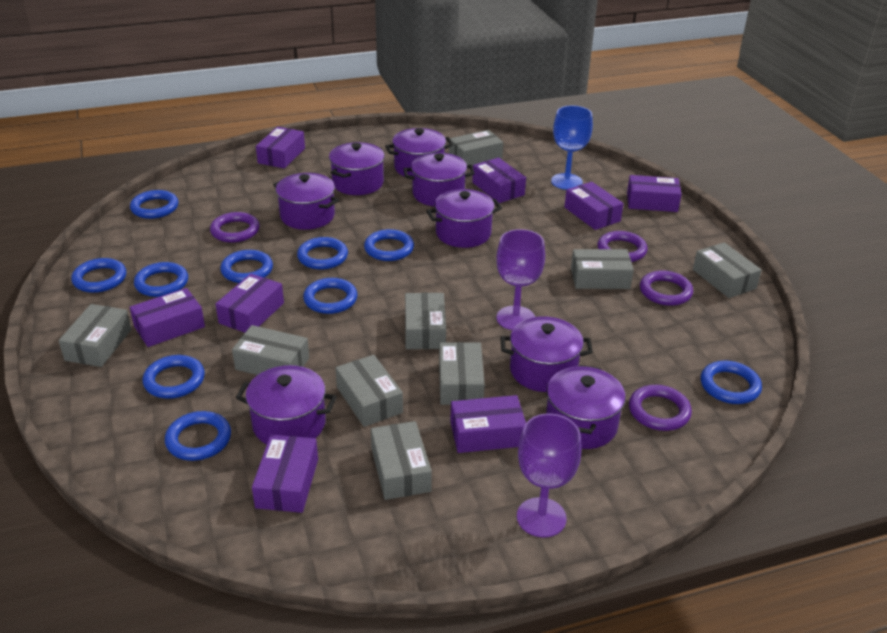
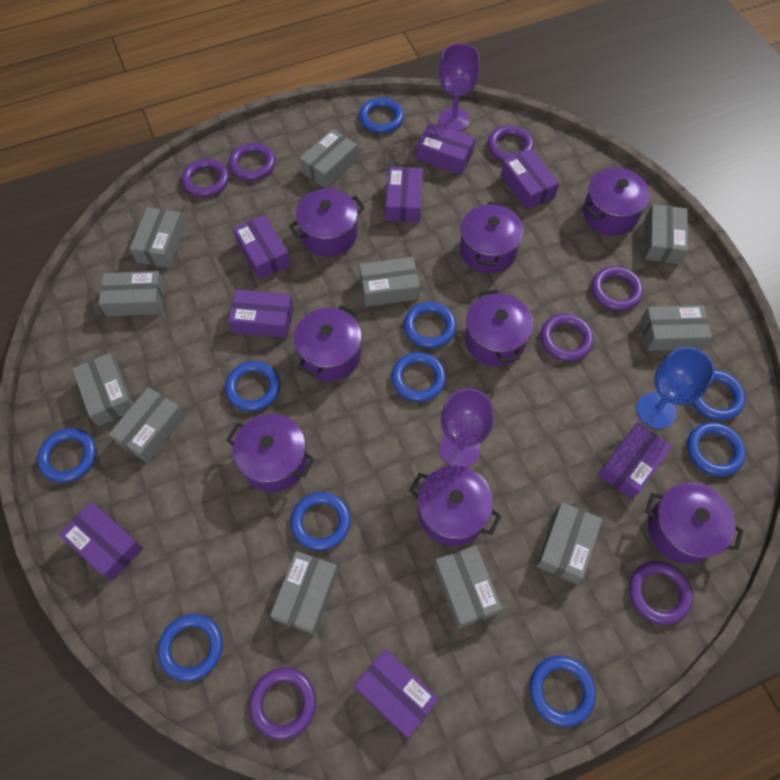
grey box: 9 -> 11
purple ring: 4 -> 7

